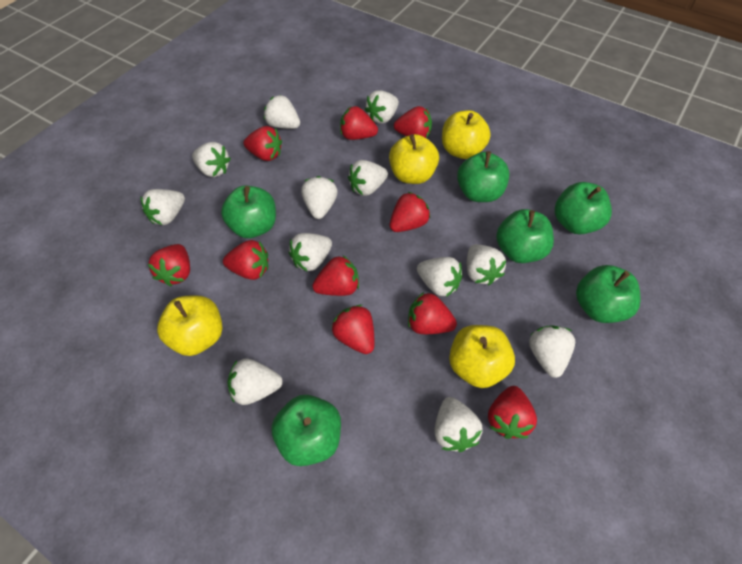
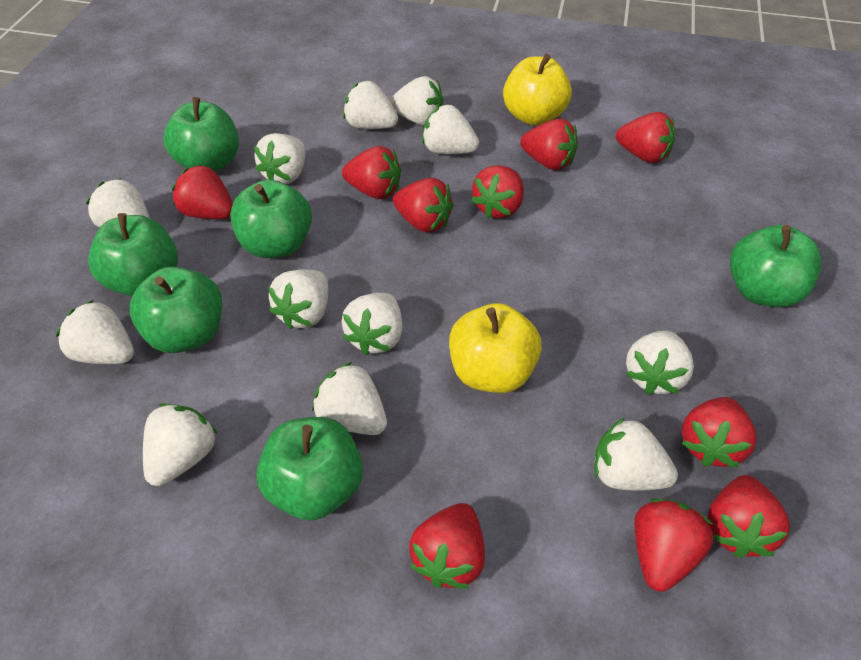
yellow apple: 4 -> 2

